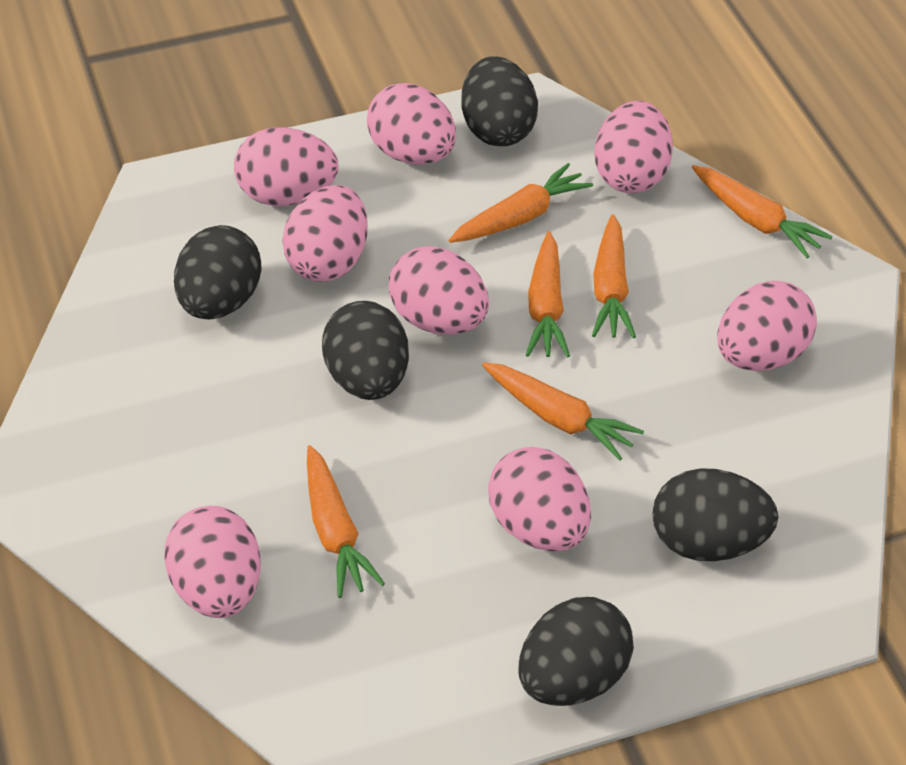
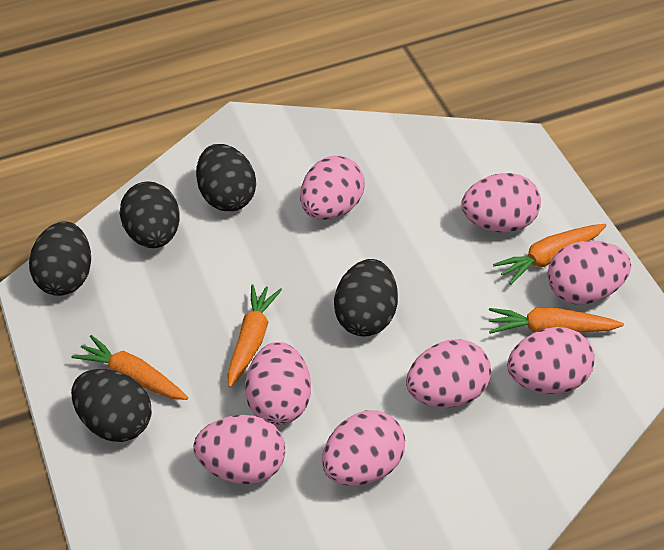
orange carrot: 6 -> 4

